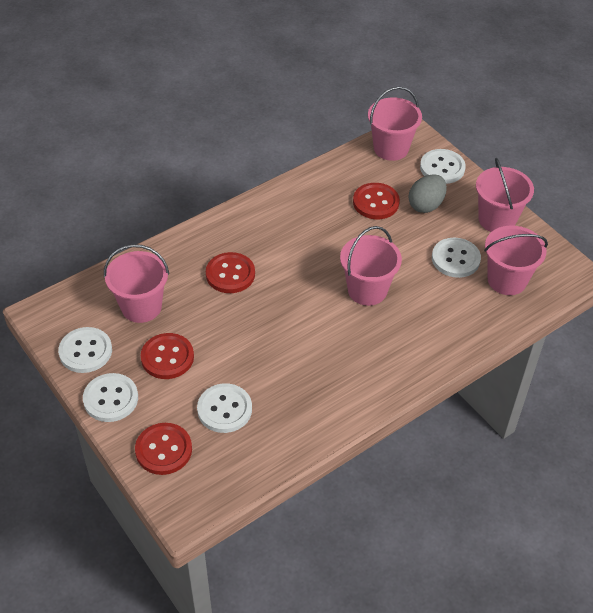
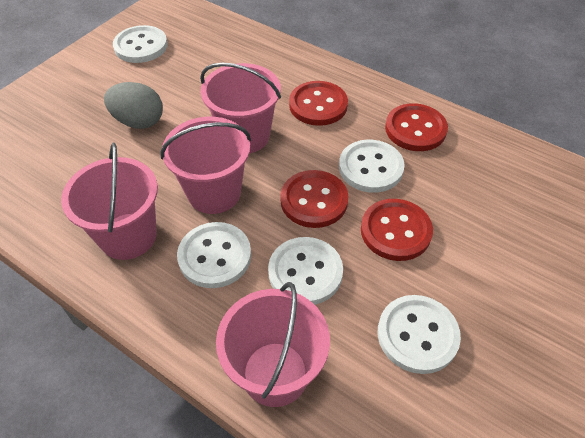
pink bucket: 5 -> 4

